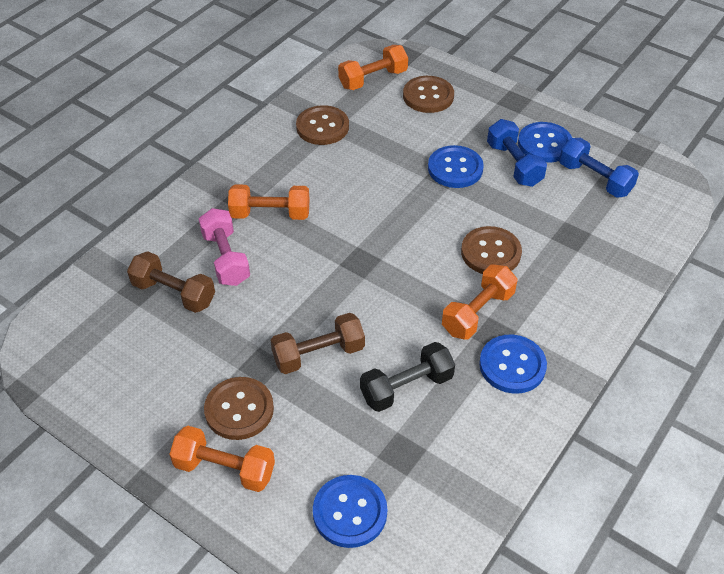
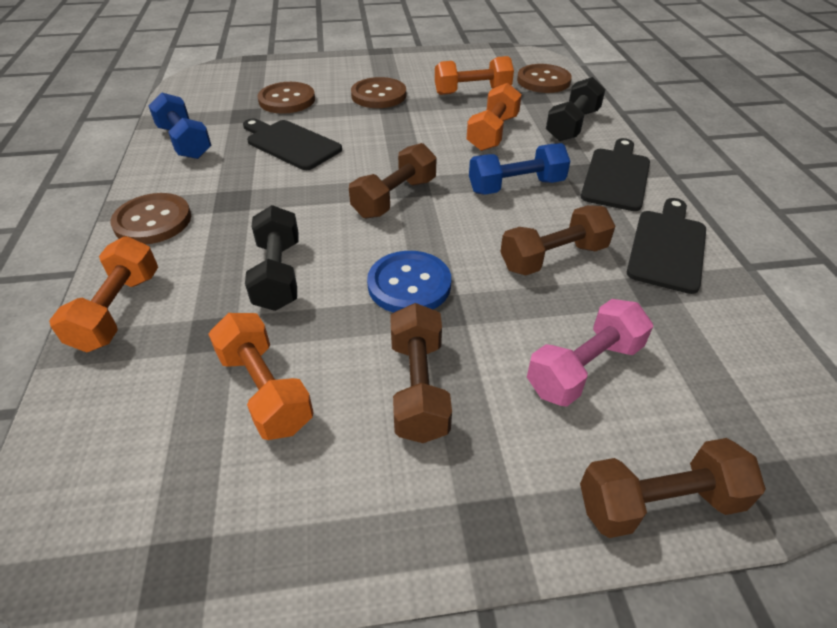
black cutting board: 0 -> 3
black dumbbell: 1 -> 2
blue button: 4 -> 1
brown dumbbell: 2 -> 4

